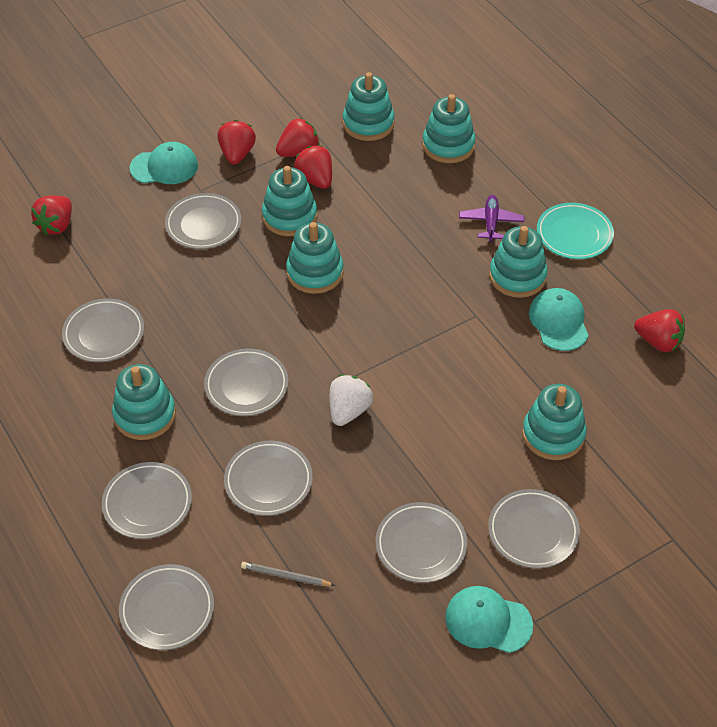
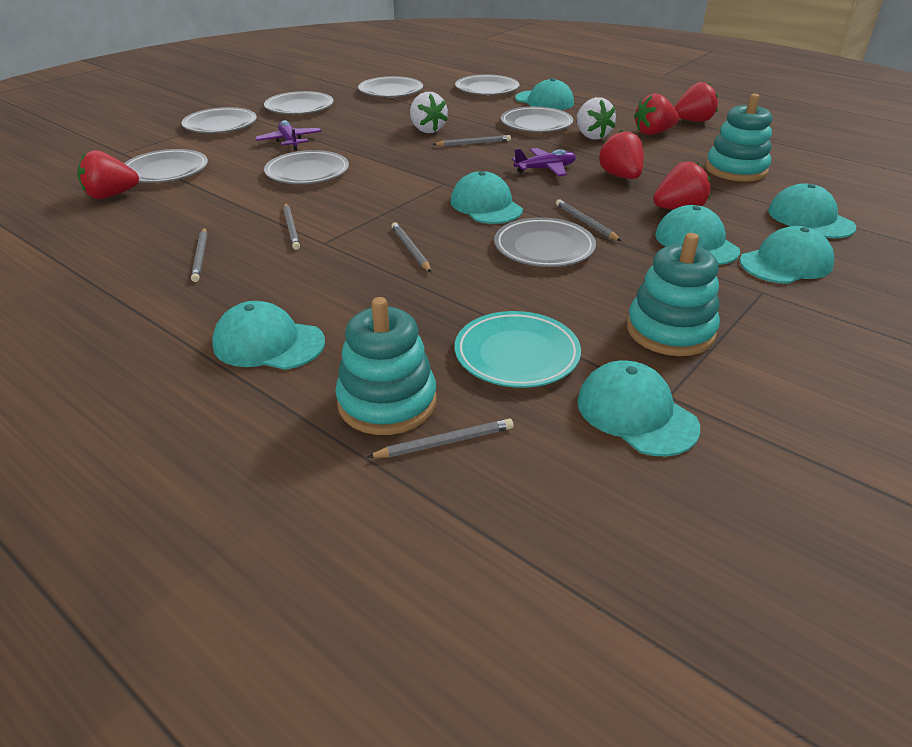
grey pencil: 1 -> 6
purple plane: 1 -> 2
turquoise cap: 3 -> 7
turquoise stacking toy: 7 -> 3
white strawberry: 1 -> 2

